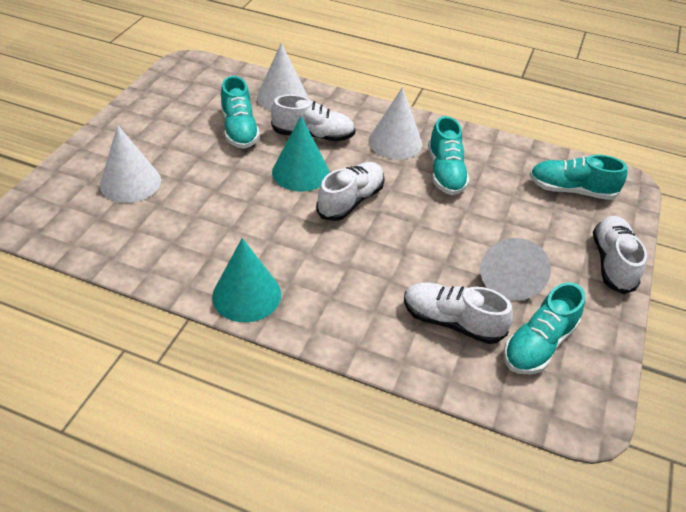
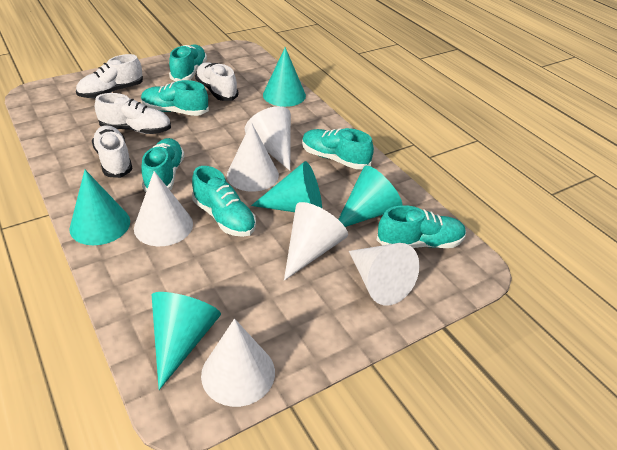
turquoise cone: 2 -> 5
turquoise shoe: 4 -> 6
white cone: 4 -> 6

